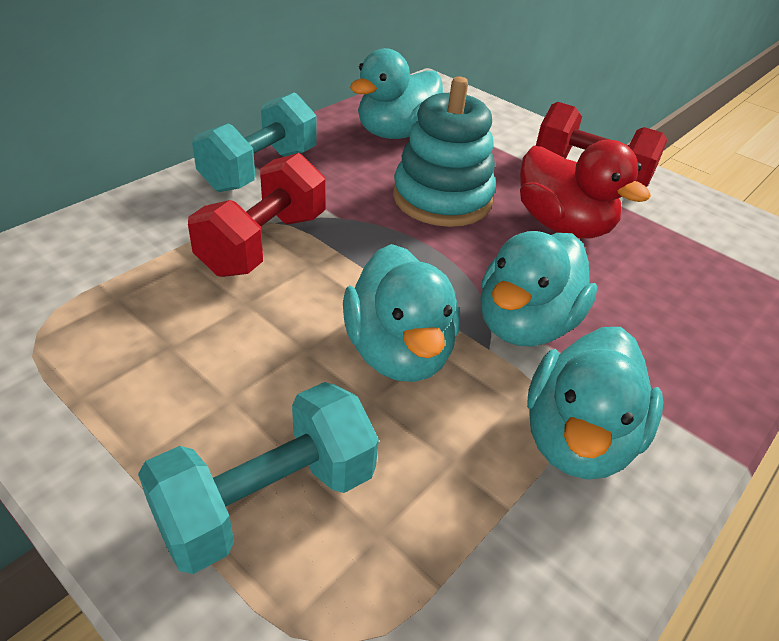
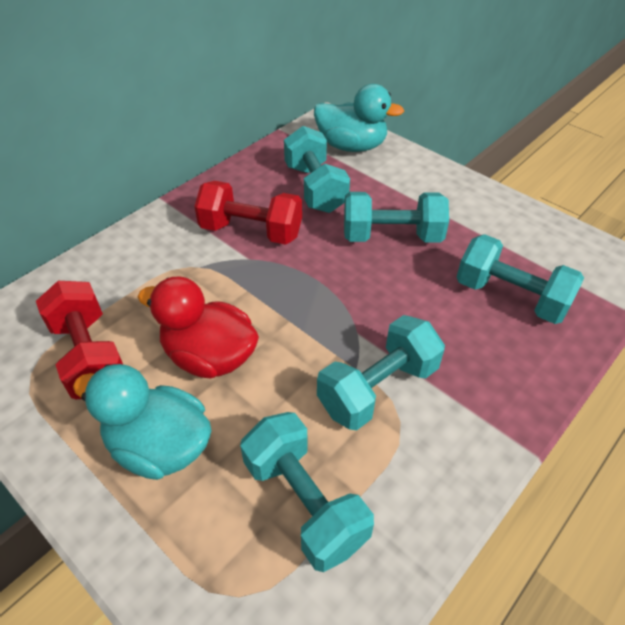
turquoise duck: 4 -> 2
turquoise dumbbell: 2 -> 5
turquoise stacking toy: 1 -> 0

